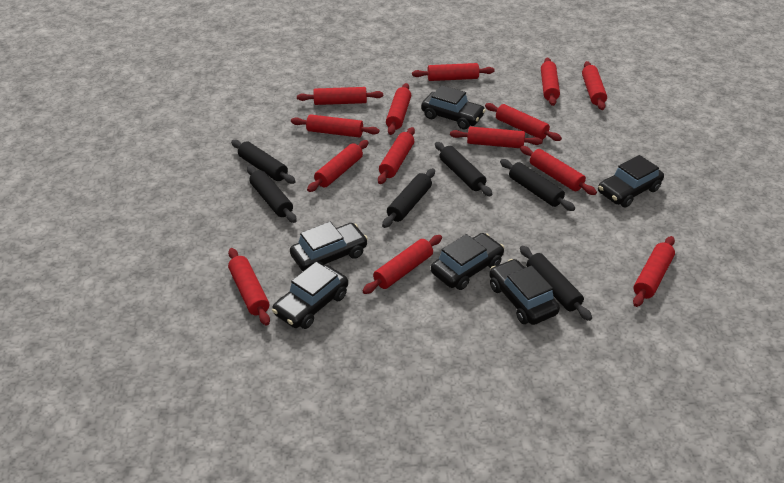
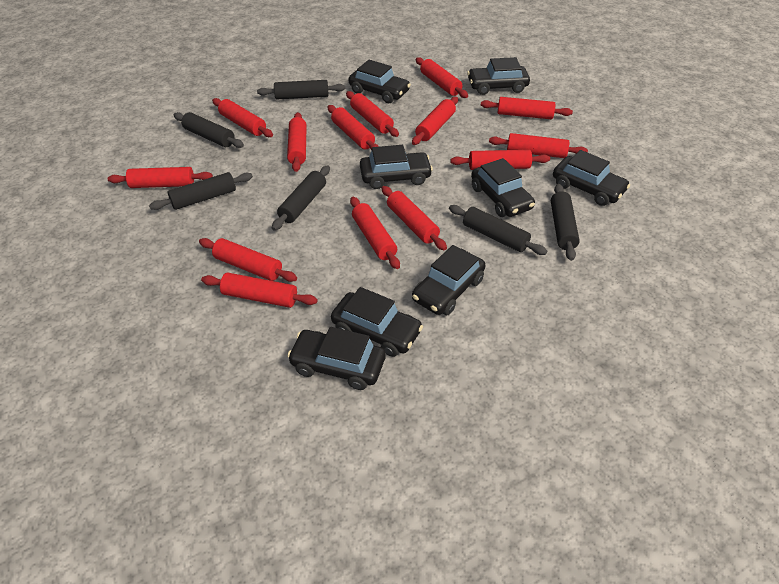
black car: 6 -> 8

